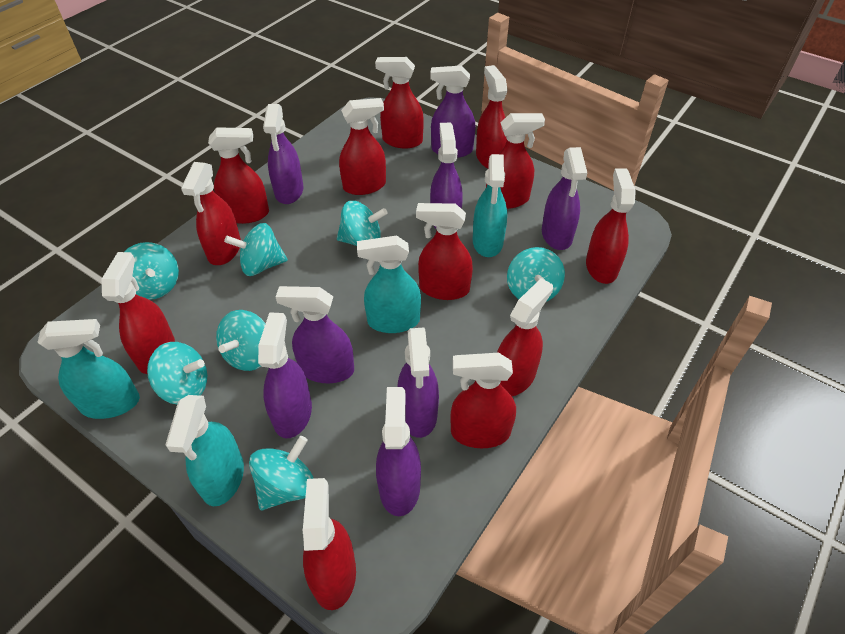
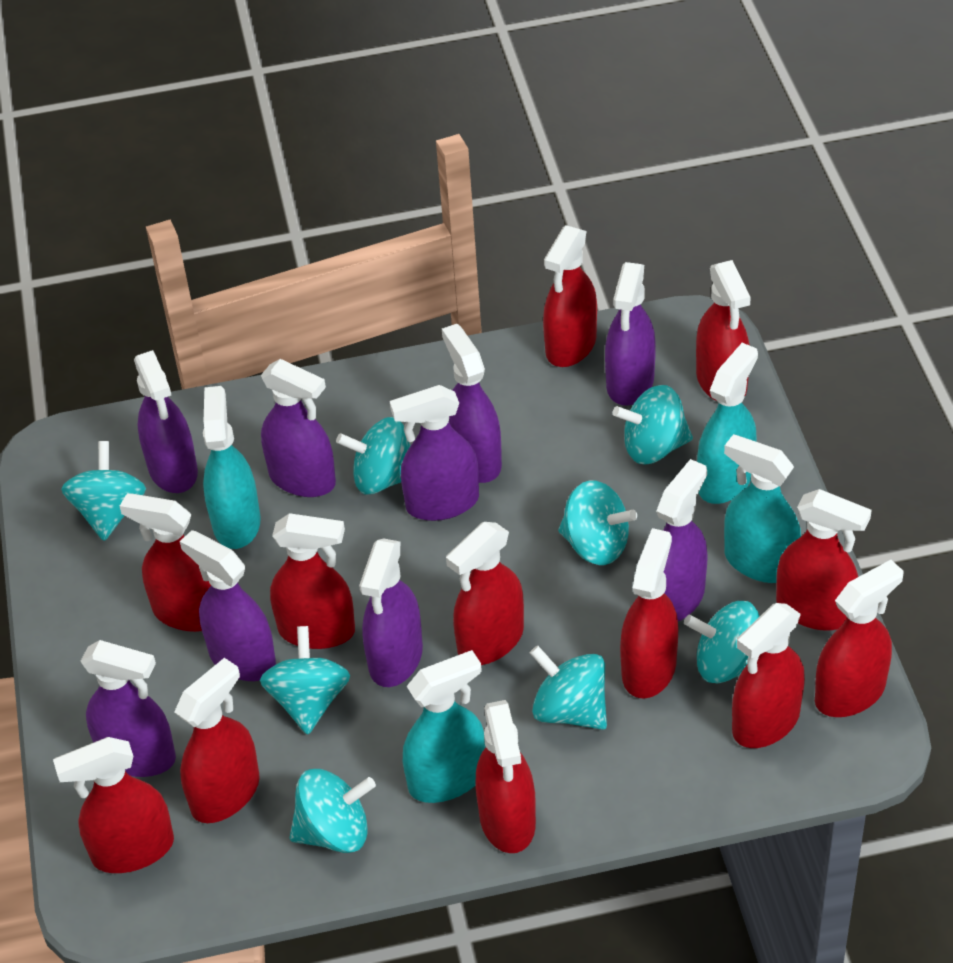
purple spray bottle: 8 -> 9
turquoise spinning top: 7 -> 8

